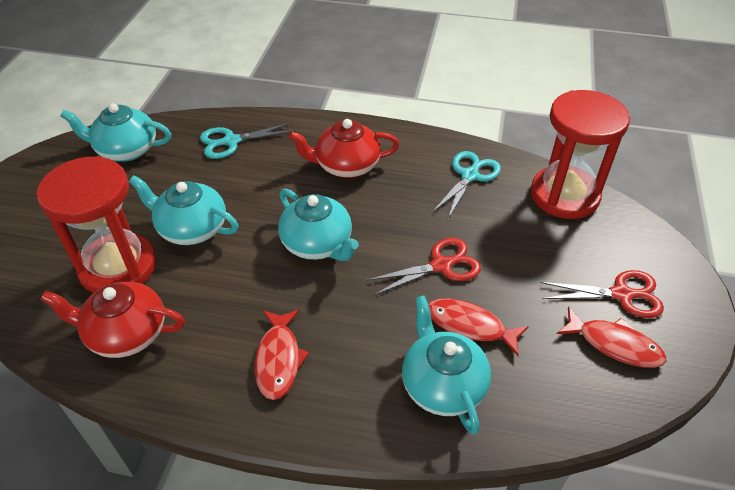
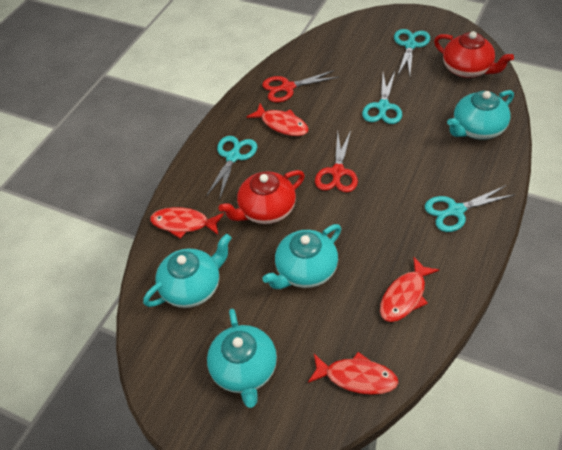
red fish: 3 -> 4
red hourglass: 2 -> 0
turquoise scissors: 2 -> 4

